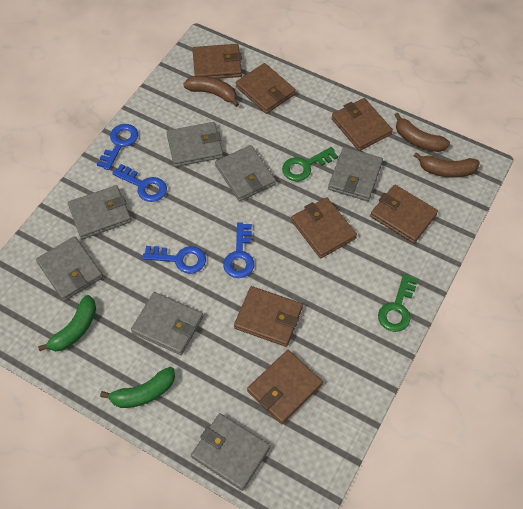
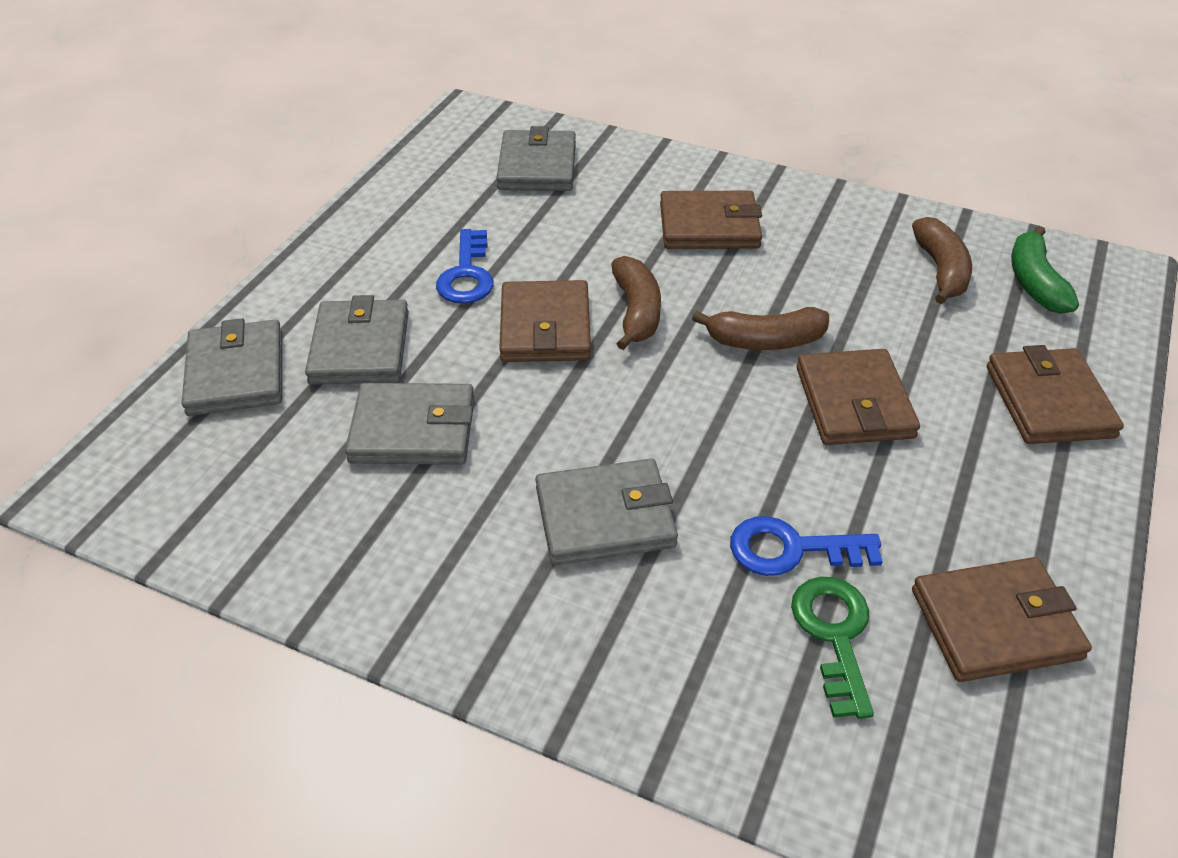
blue key: 4 -> 2
brown wallet: 7 -> 5
green banana: 2 -> 1
green key: 2 -> 1
grey wallet: 7 -> 5

